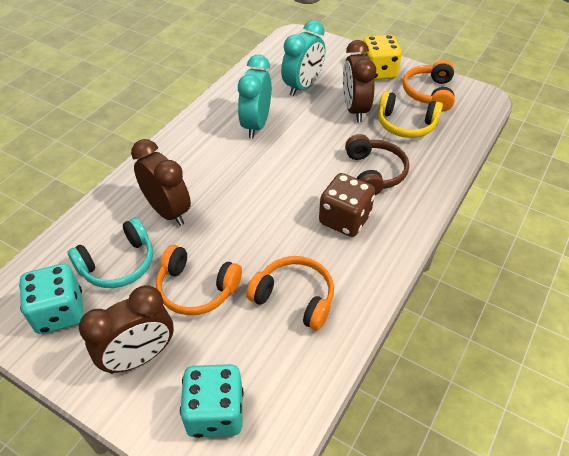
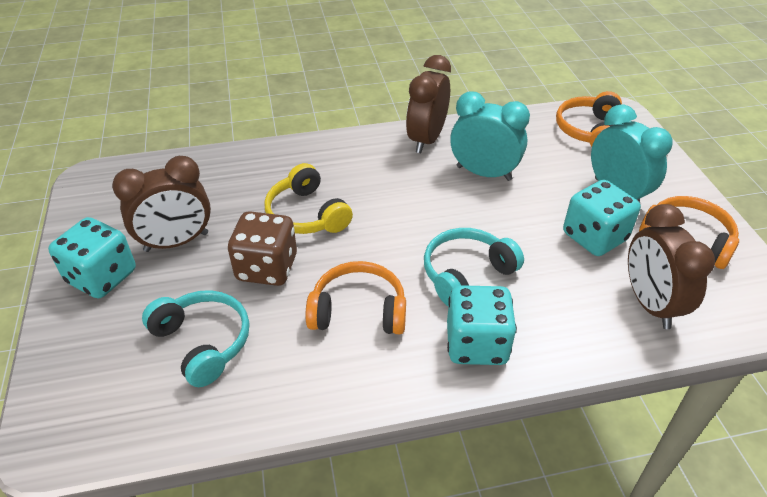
brown headphones: 1 -> 0
turquoise dice: 2 -> 3
turquoise headphones: 1 -> 2
yellow dice: 1 -> 0

